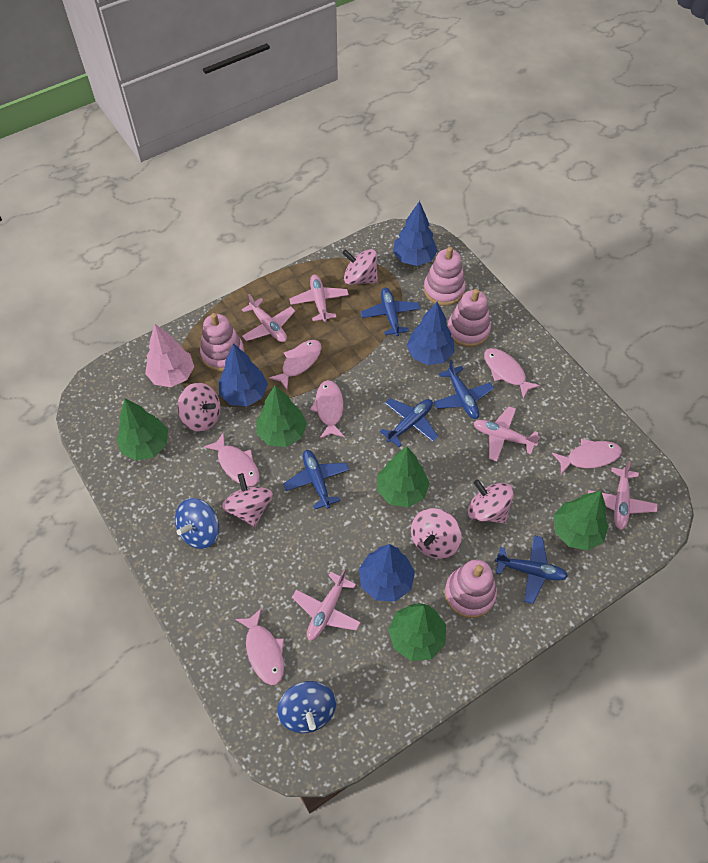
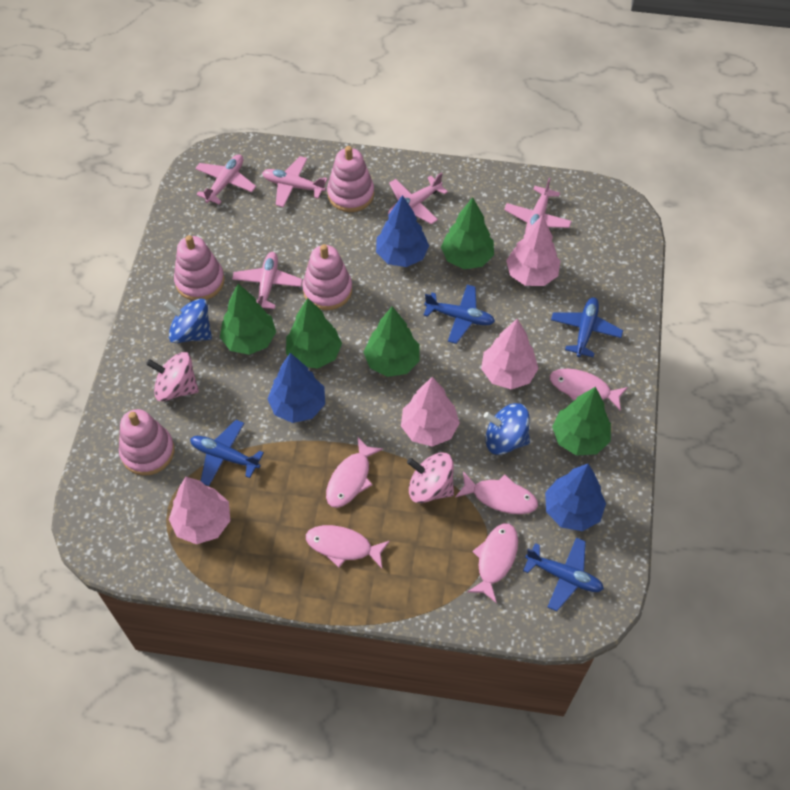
blue plane: 5 -> 4
blue tree: 4 -> 3
pink fish: 6 -> 5
pink spinning top: 5 -> 2
pink tree: 1 -> 4

